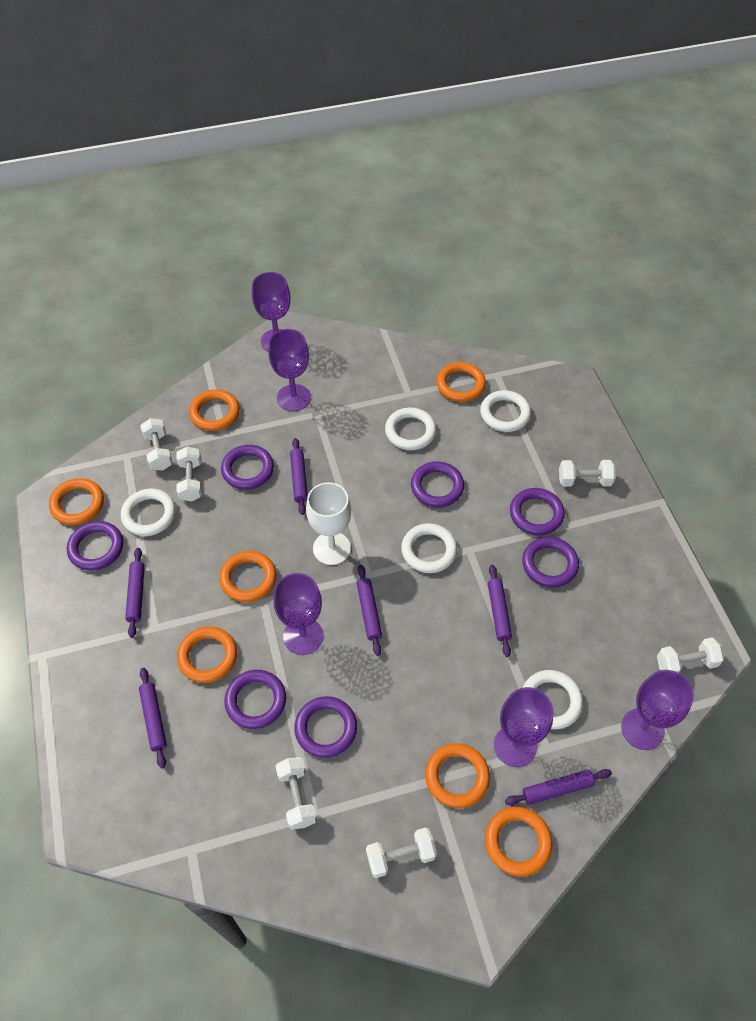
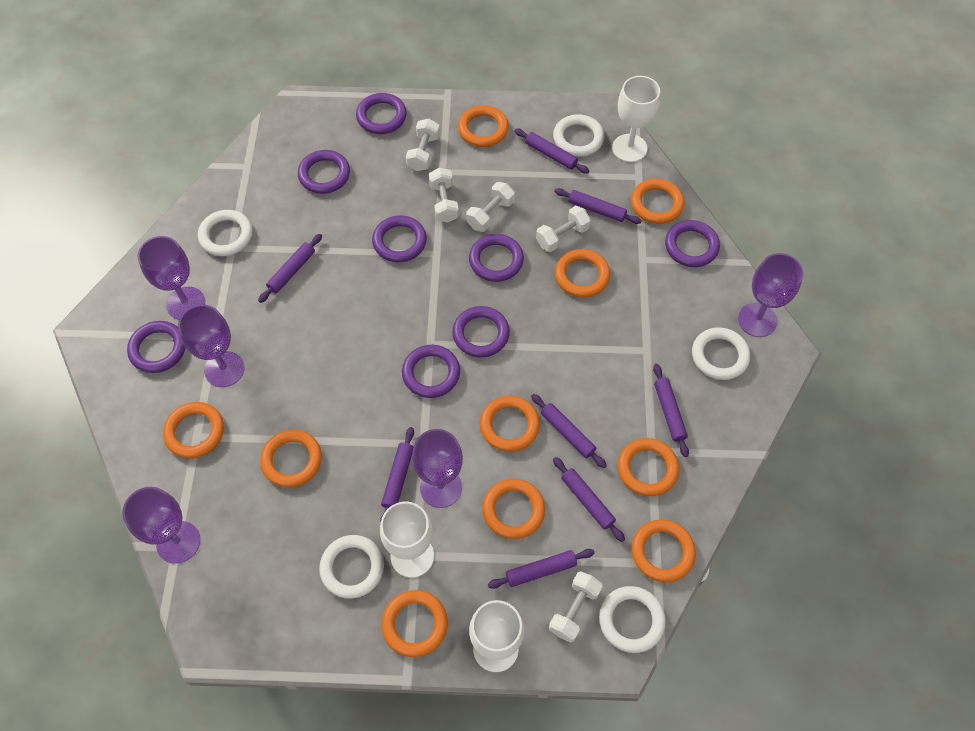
orange ring: 7 -> 10
purple ring: 7 -> 8
purple rolling pin: 6 -> 8
white dumbbell: 6 -> 5
white goblet: 1 -> 3

